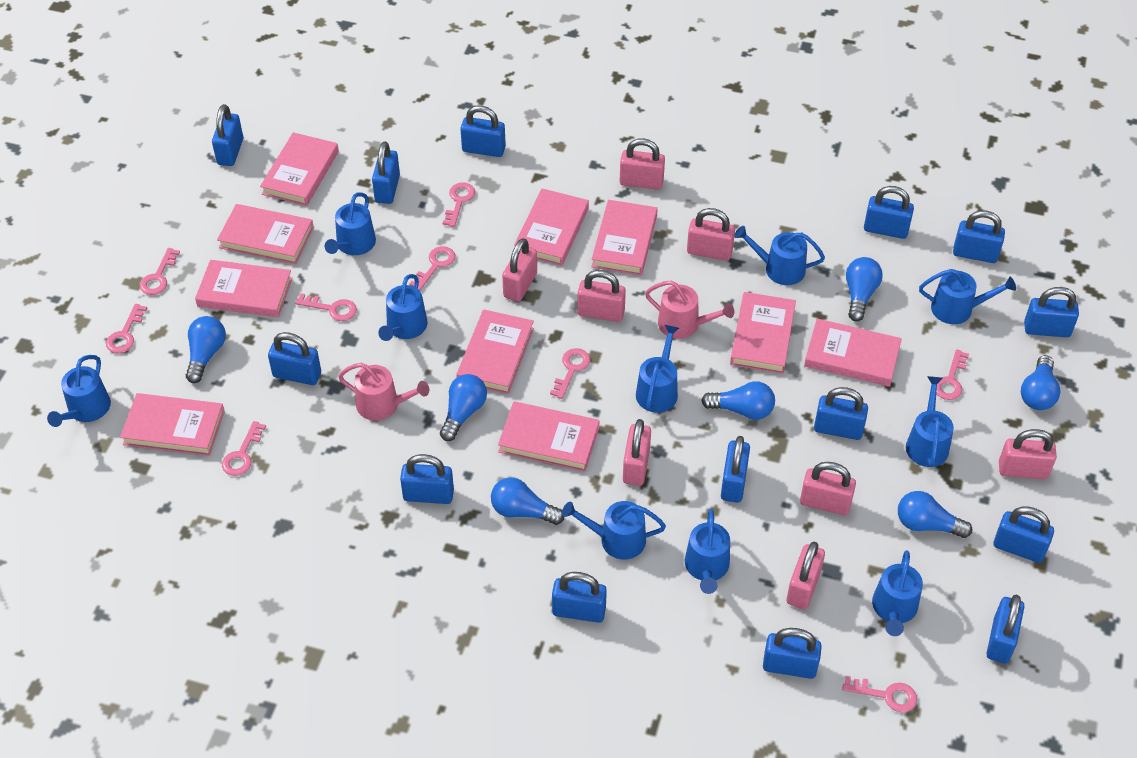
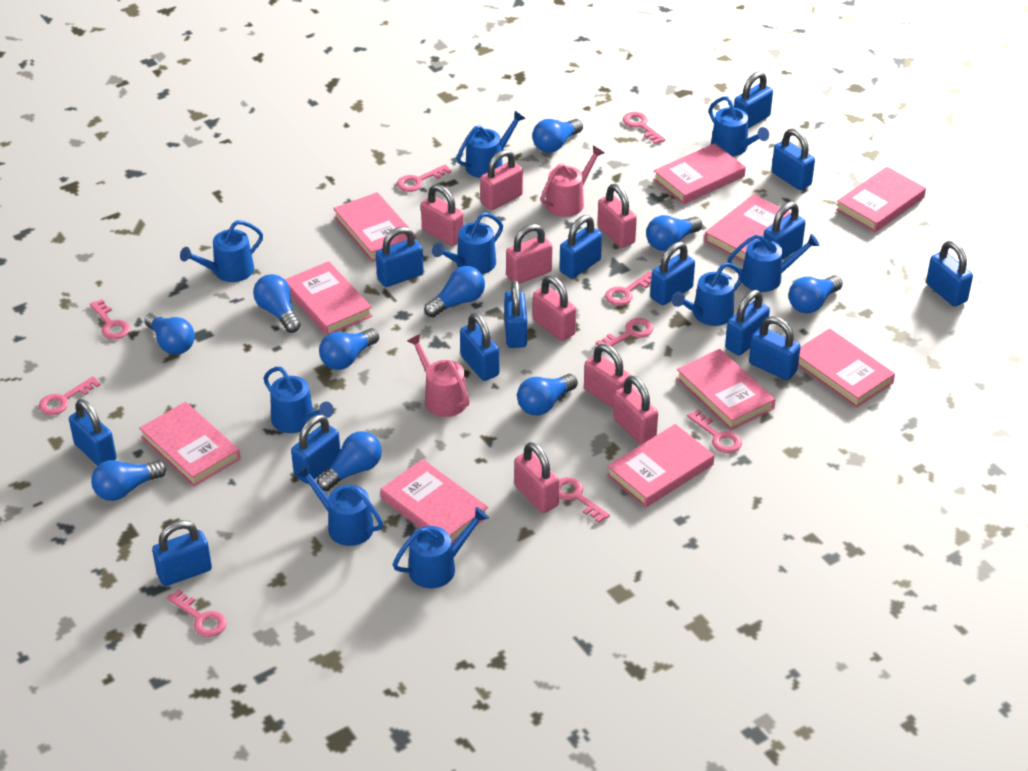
blue light bulb: 7 -> 10
blue watering can: 10 -> 9

